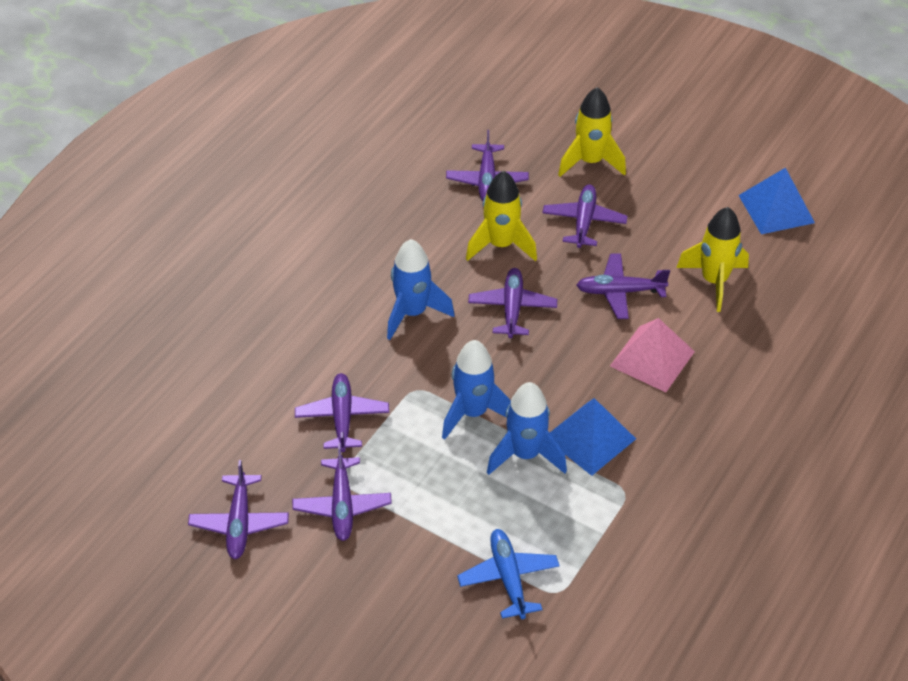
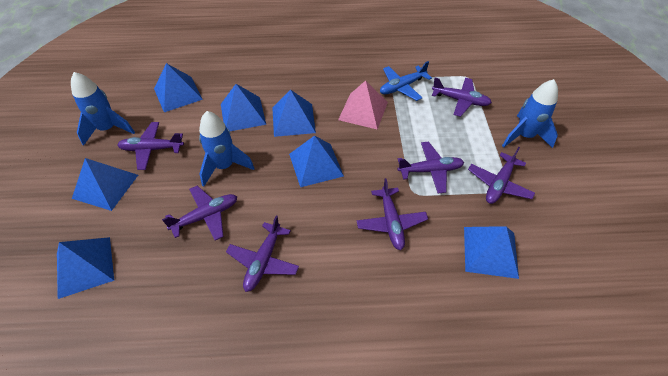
blue pyramid: 2 -> 7
yellow rocket: 3 -> 0

